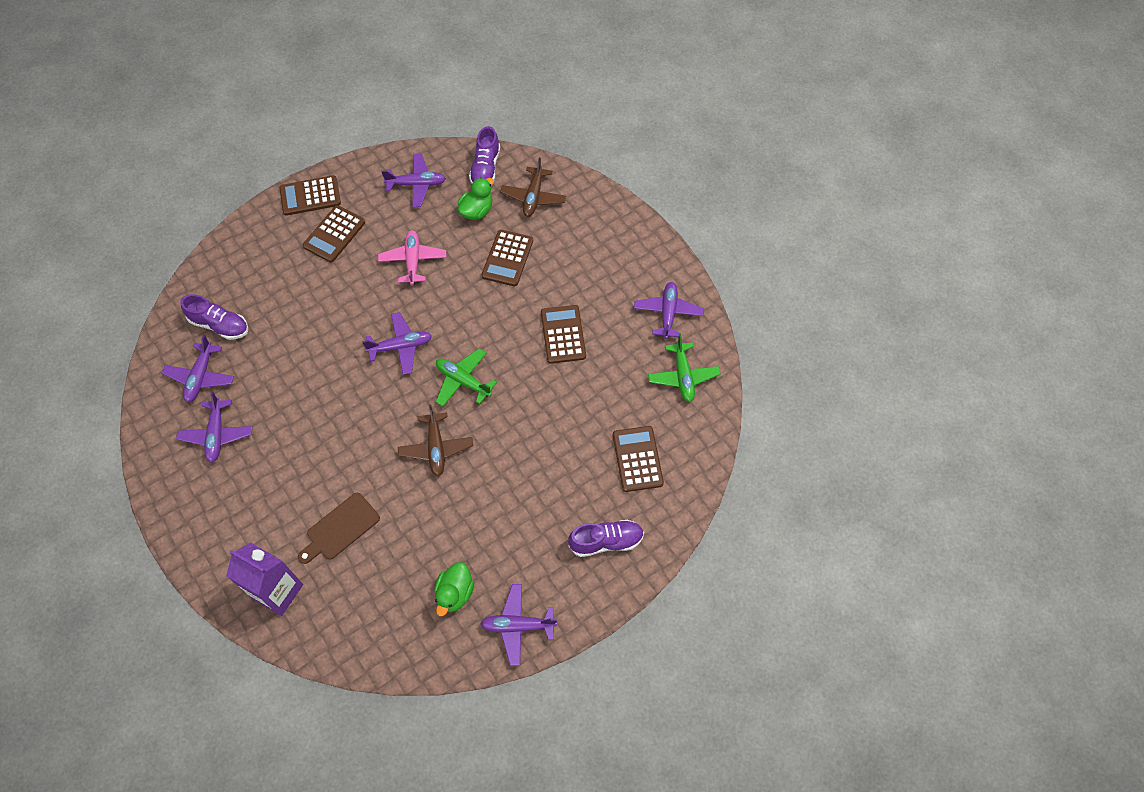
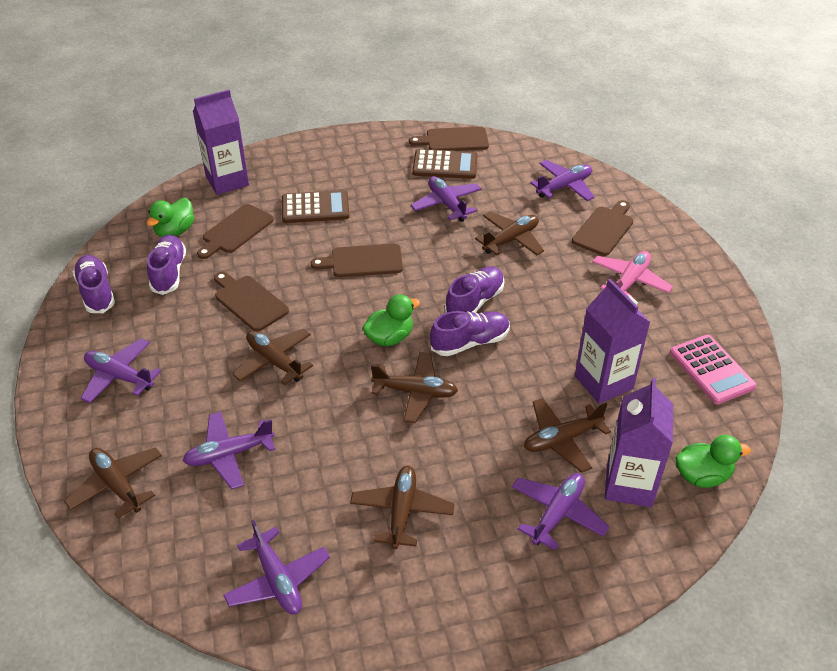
brown calculator: 5 -> 2
brown cutting board: 1 -> 5
brown plane: 2 -> 6
green duck: 2 -> 3
green plane: 2 -> 0
pink calculator: 0 -> 1
purple carton: 1 -> 3
purple shoe: 3 -> 4

